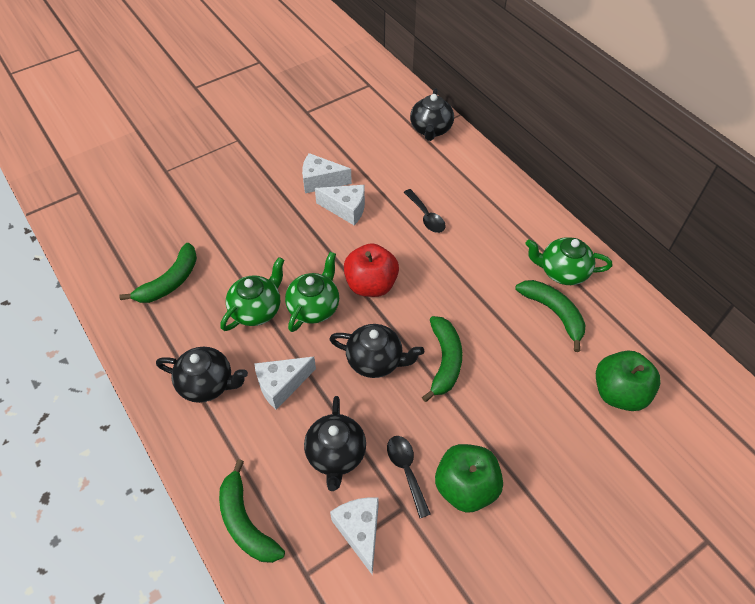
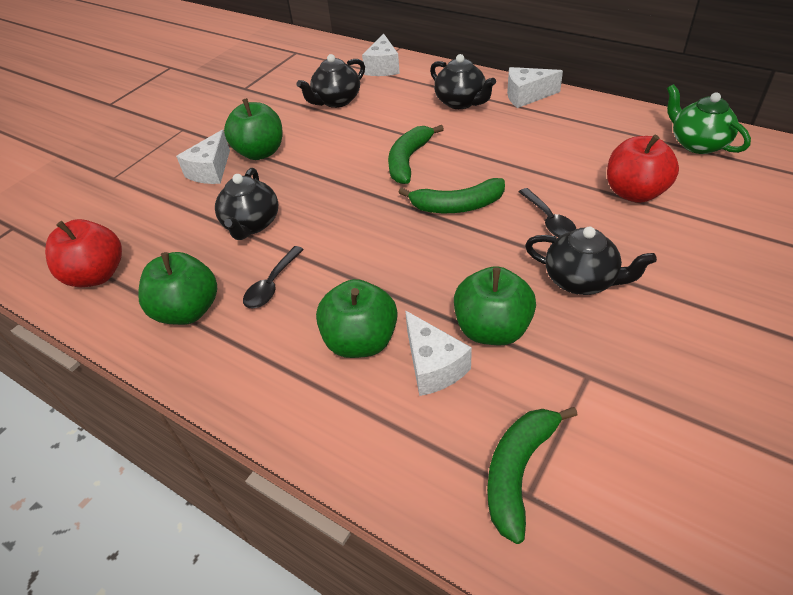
green apple: 2 -> 4
green banana: 4 -> 3
green teapot: 3 -> 1
red apple: 1 -> 2

